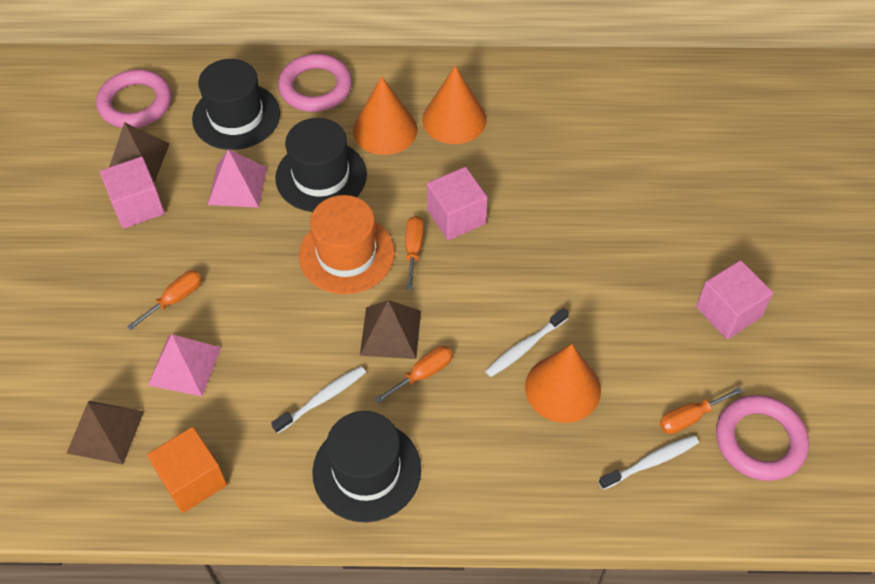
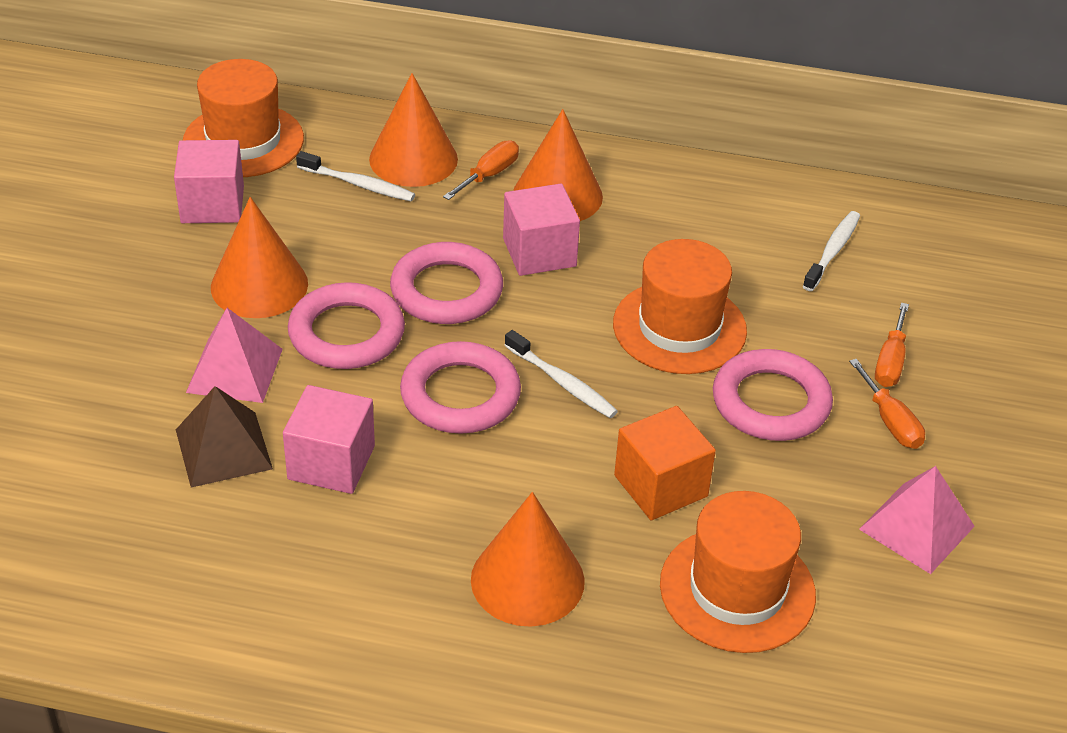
black hat: 3 -> 0
brown pyramid: 3 -> 1
orange cone: 3 -> 4
orange hat: 1 -> 3
orange screwdriver: 4 -> 3
pink ring: 3 -> 4

